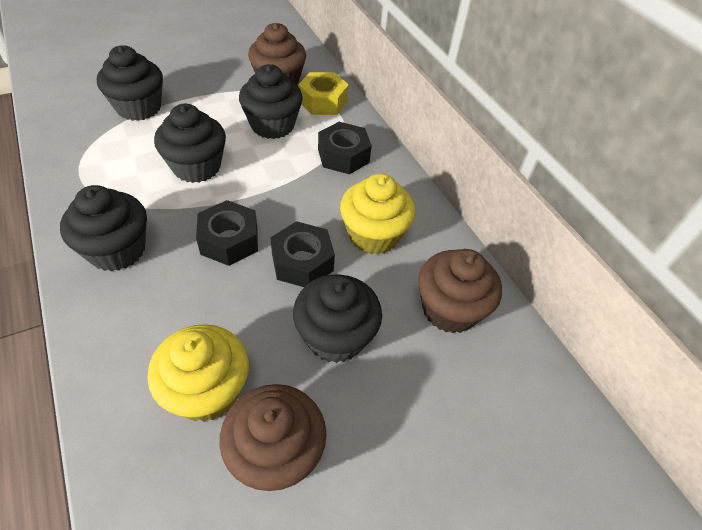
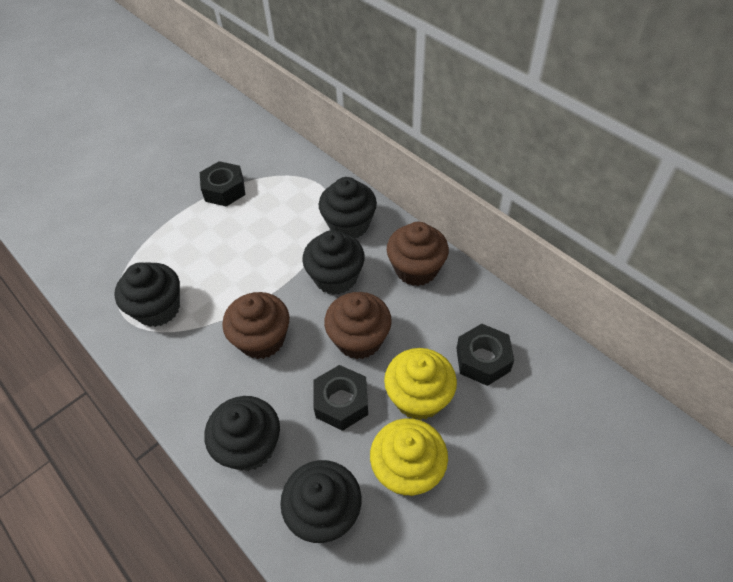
yellow nut: 1 -> 0

